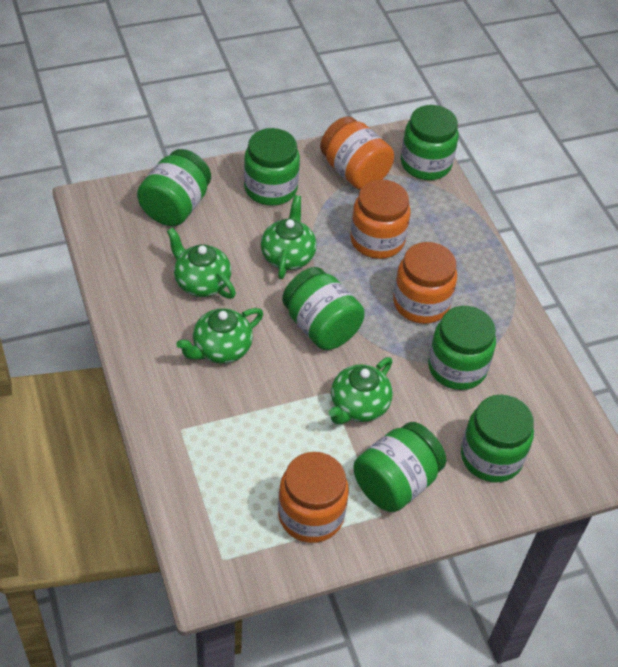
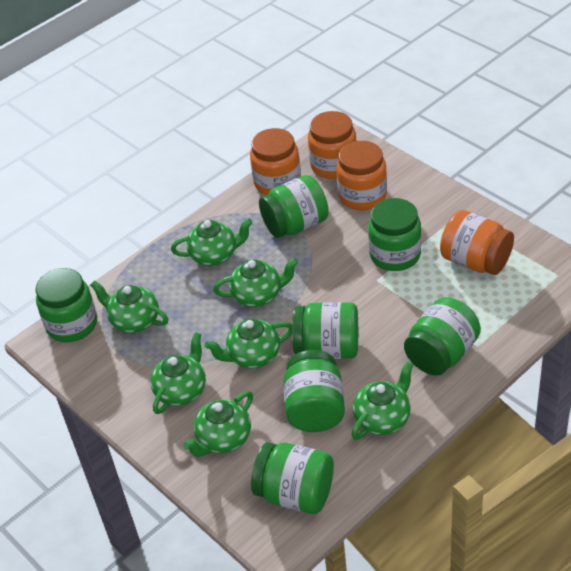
green teapot: 4 -> 7

